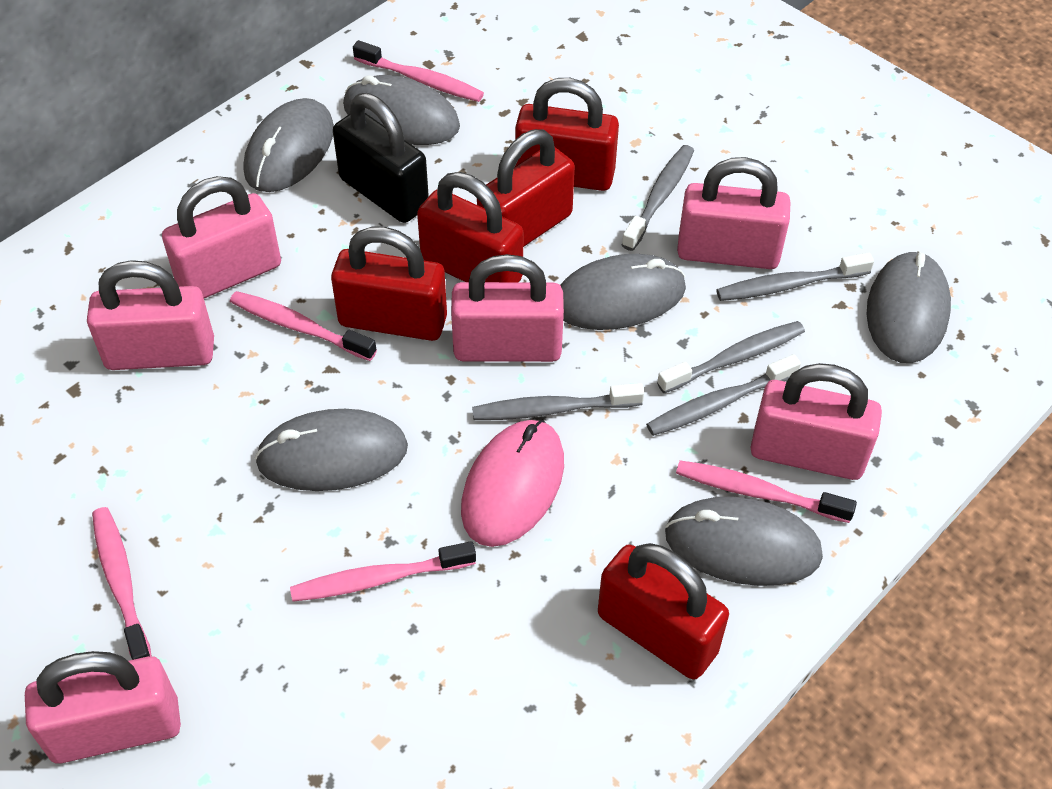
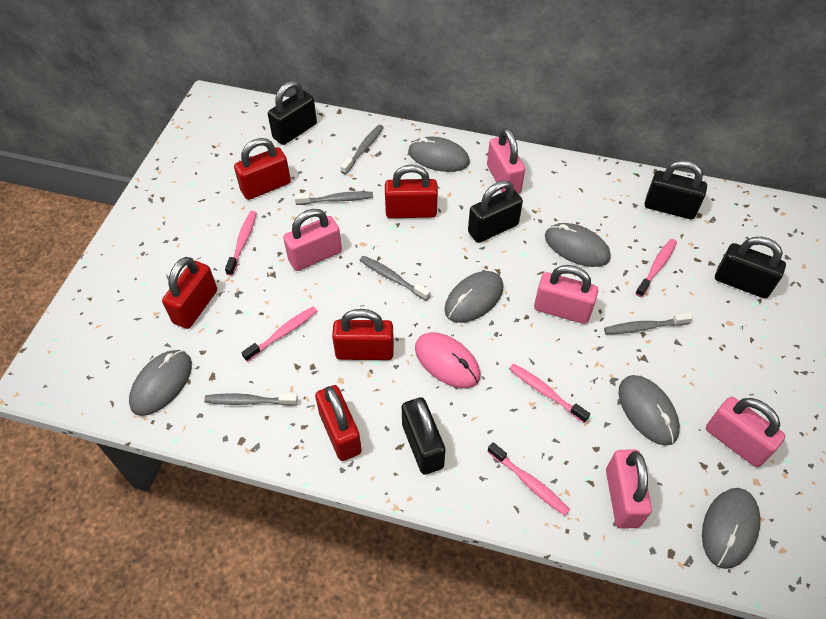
black padlock: 1 -> 5
pink padlock: 6 -> 5

